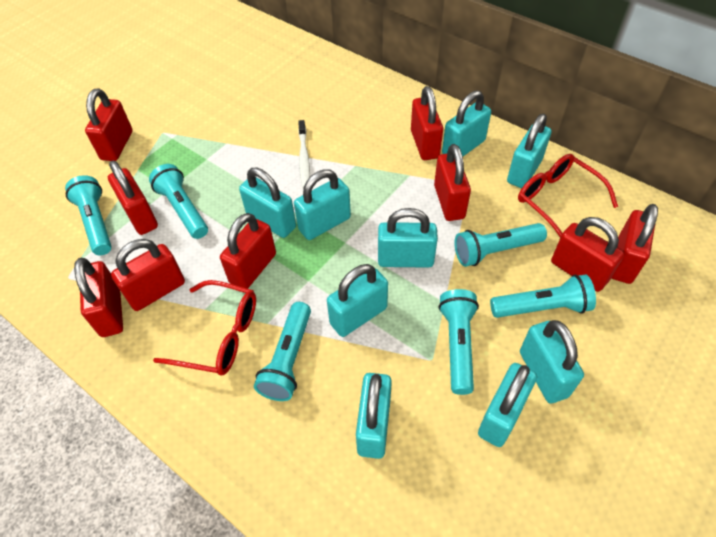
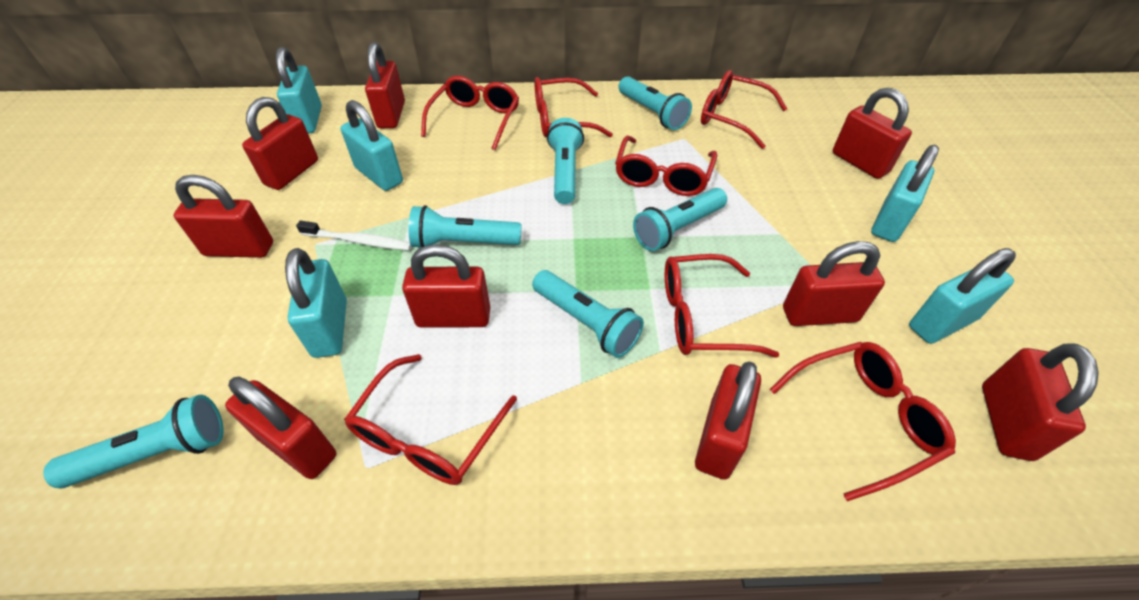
red glasses: 2 -> 7
turquoise padlock: 9 -> 5

